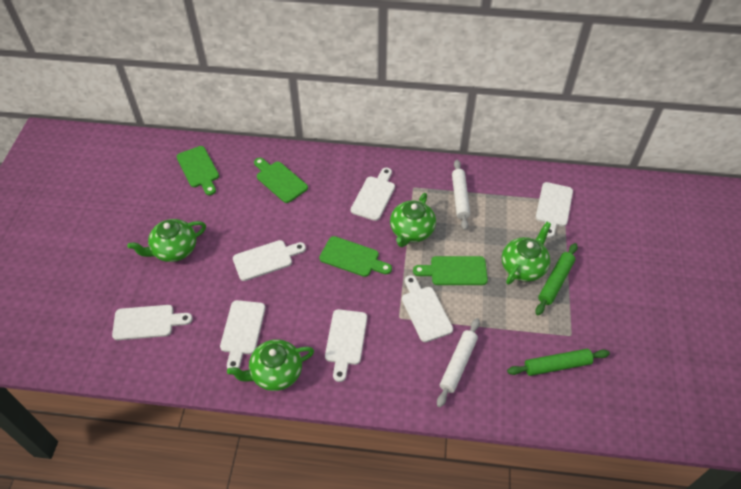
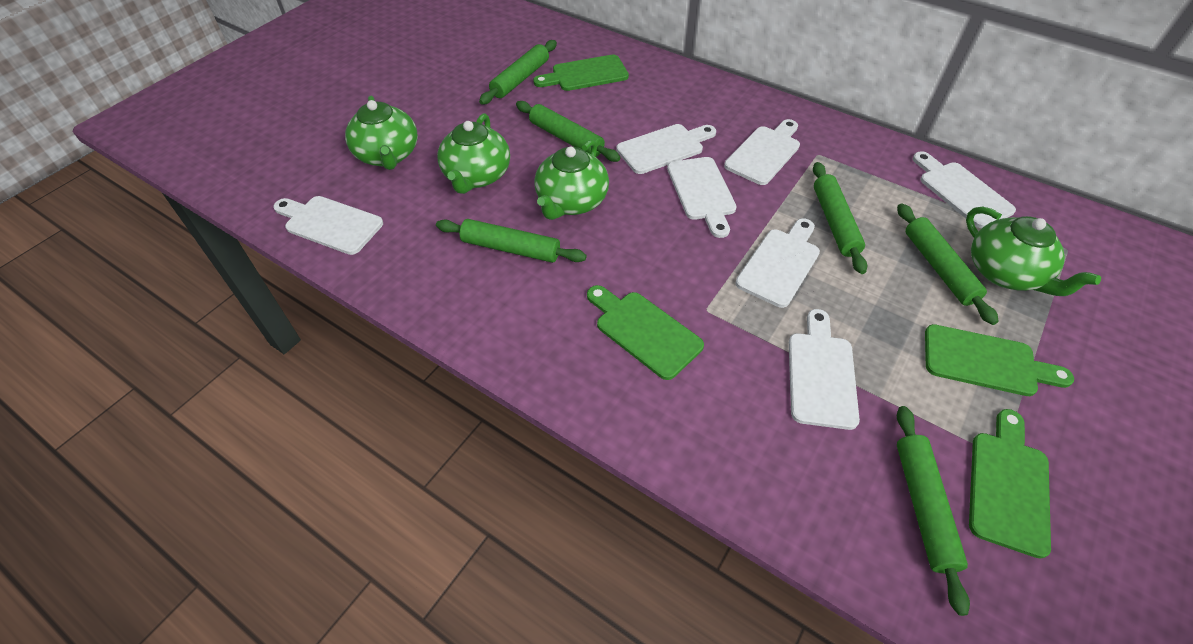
green rolling pin: 2 -> 6
white rolling pin: 2 -> 0

